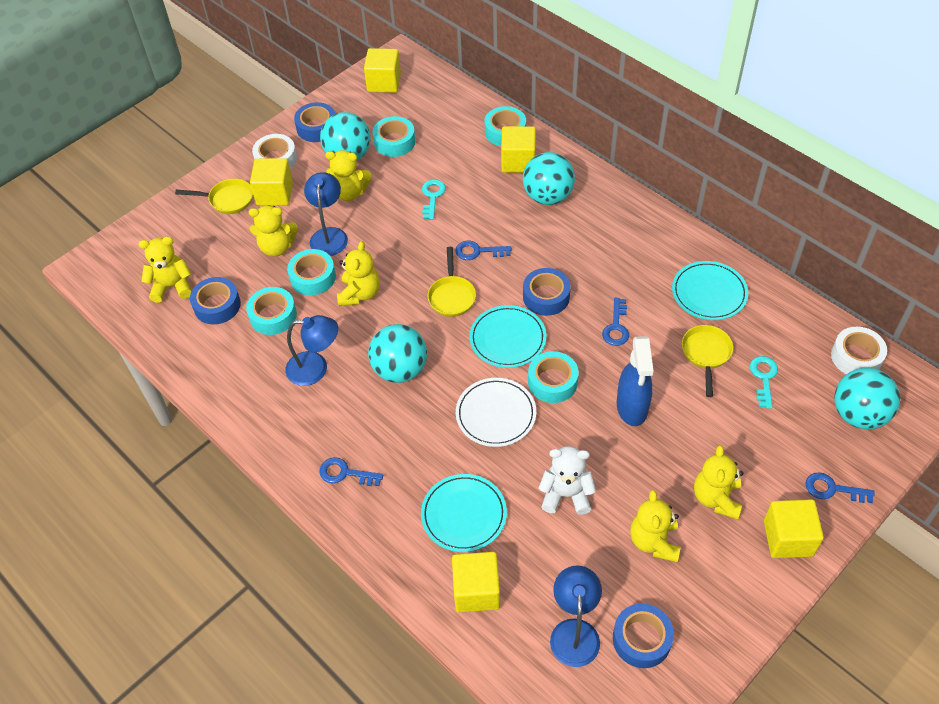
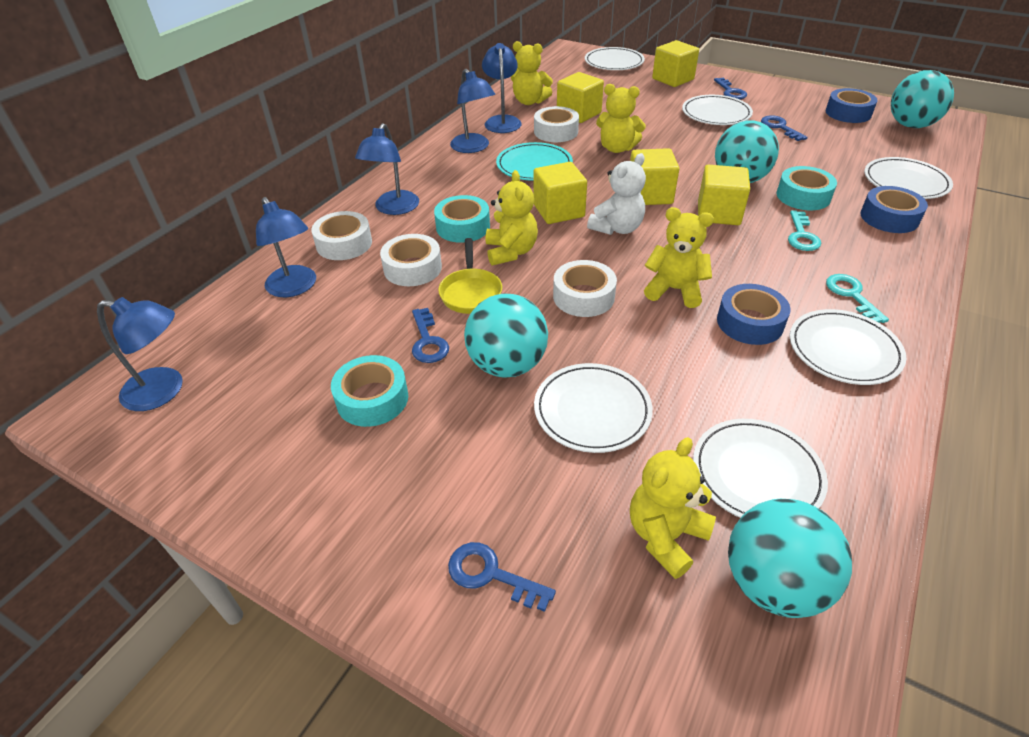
blue lamp: 3 -> 5
blue spray bottle: 1 -> 0
blue tape: 4 -> 3
turquoise plate: 3 -> 1
turquoise tape: 5 -> 3
white plate: 1 -> 6
white tape: 2 -> 4
yellow pan: 3 -> 1
yellow teddy bear: 6 -> 5

